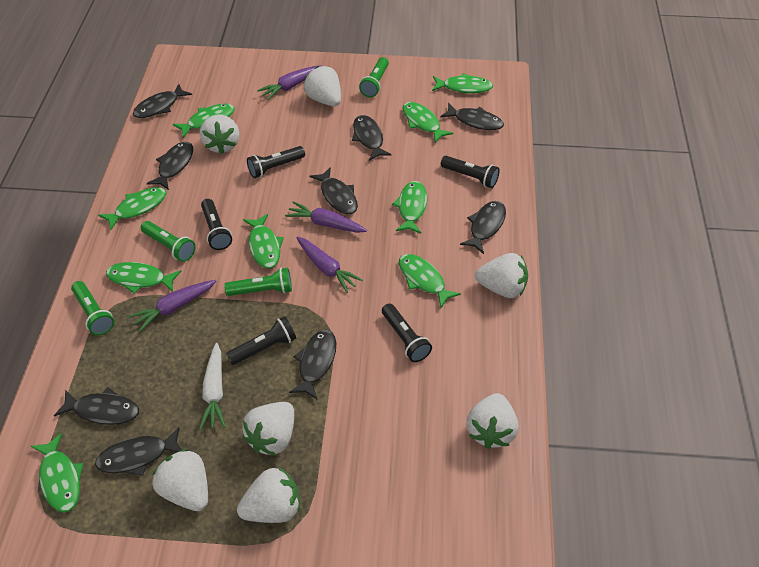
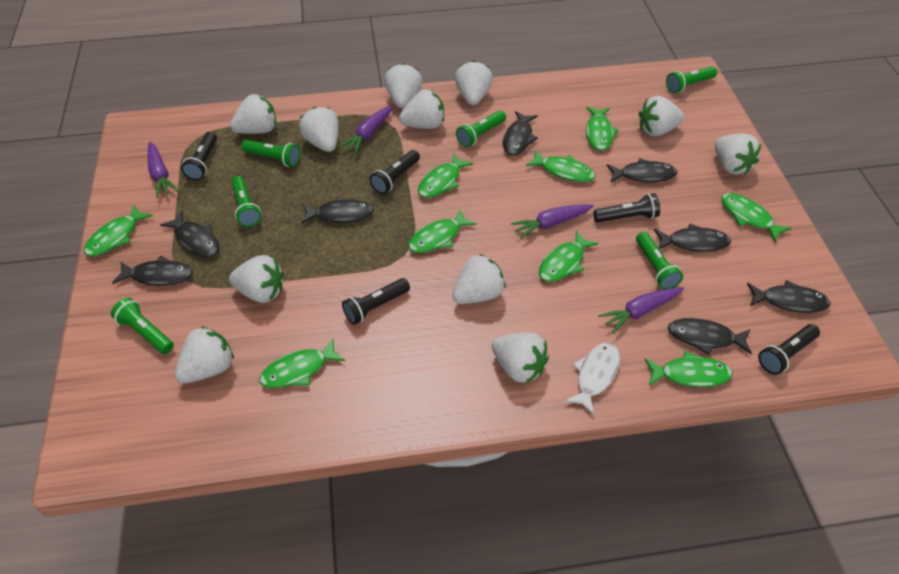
black fish: 9 -> 8
green flashlight: 4 -> 6
white carrot: 1 -> 0
white fish: 0 -> 1
white strawberry: 7 -> 11

